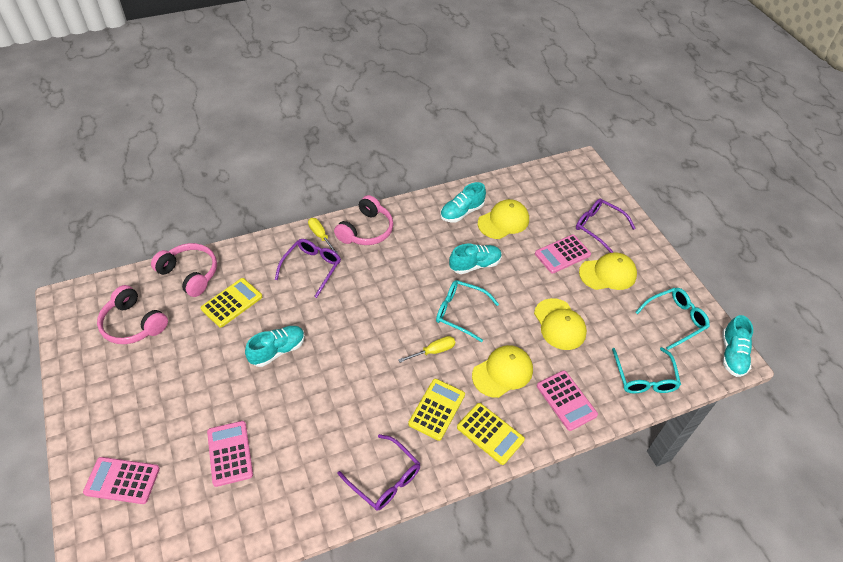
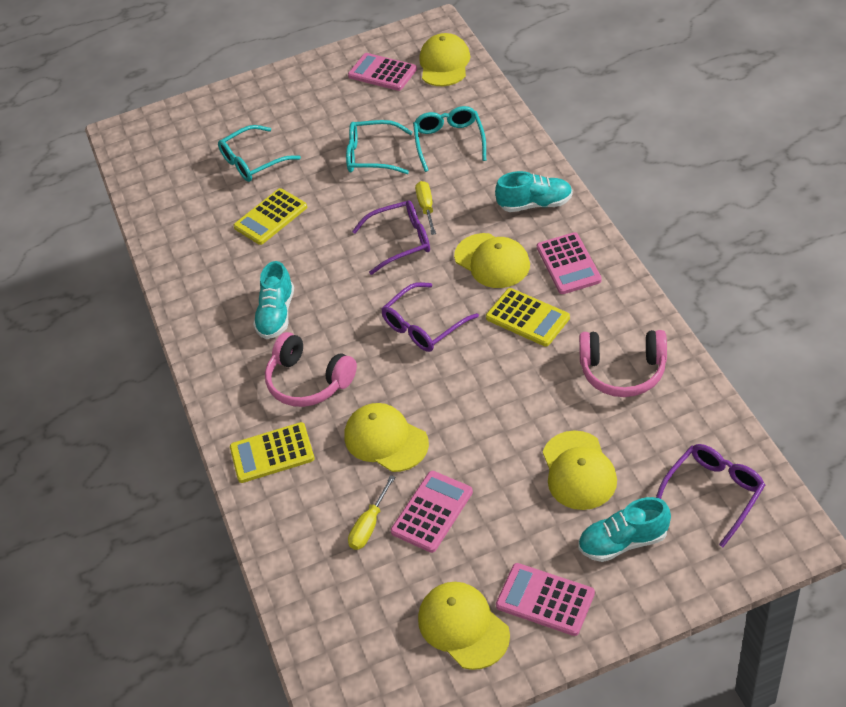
pink headphones: 3 -> 2
turquoise shoe: 4 -> 3
yellow cap: 4 -> 5

